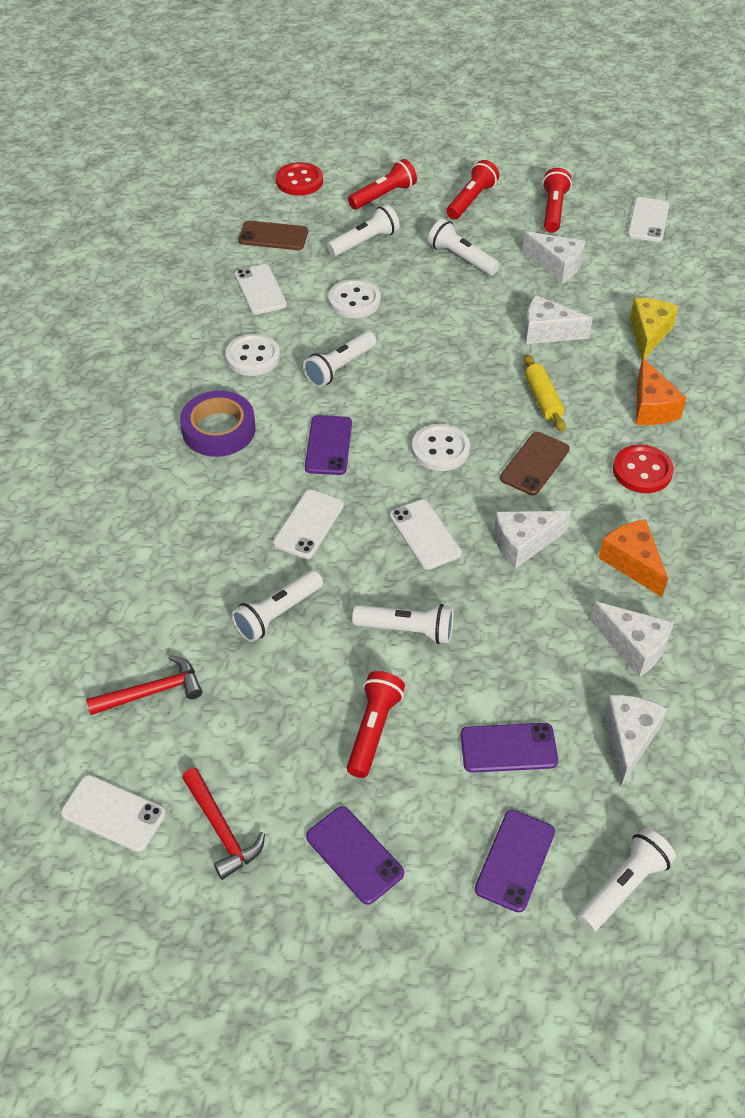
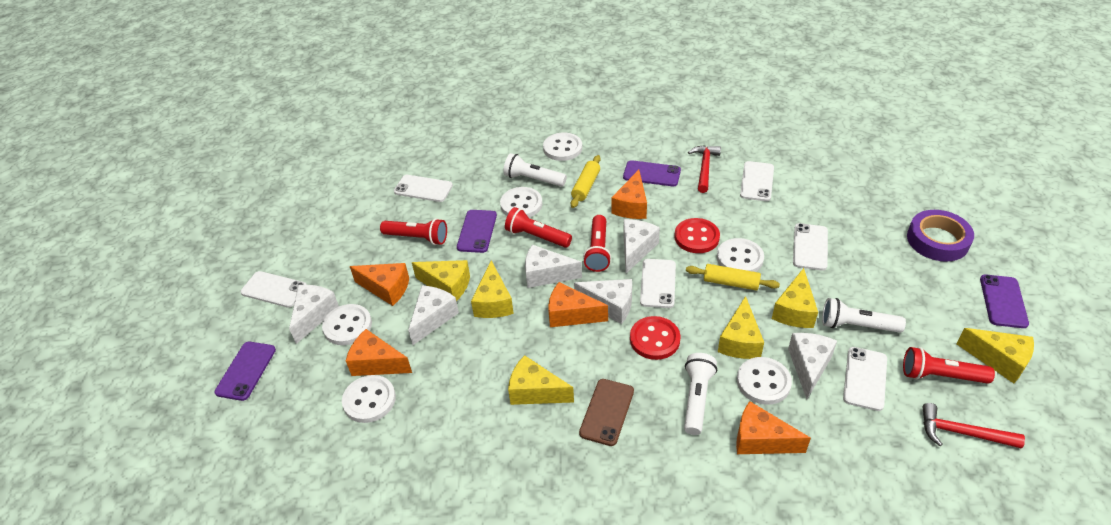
brown phone: 2 -> 1
orange cheese: 2 -> 5
white button: 3 -> 6
white cheese: 5 -> 6
white flashlight: 6 -> 3
white phone: 5 -> 6
yellow cheese: 1 -> 6
yellow rolling pin: 1 -> 2

